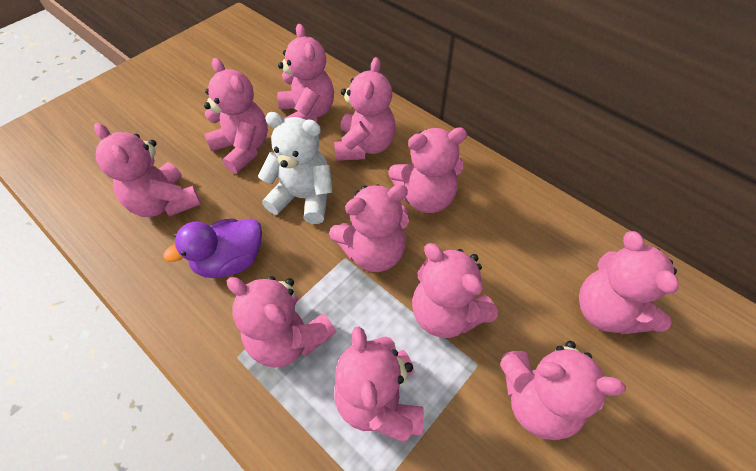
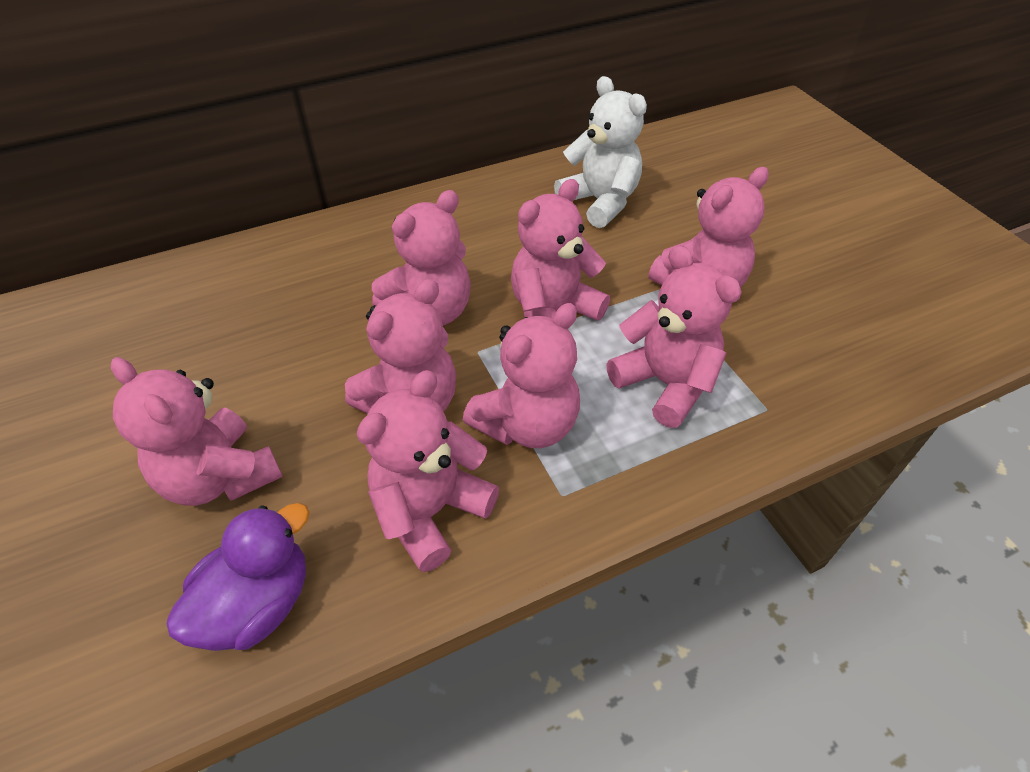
pink teddy bear: 11 -> 8

